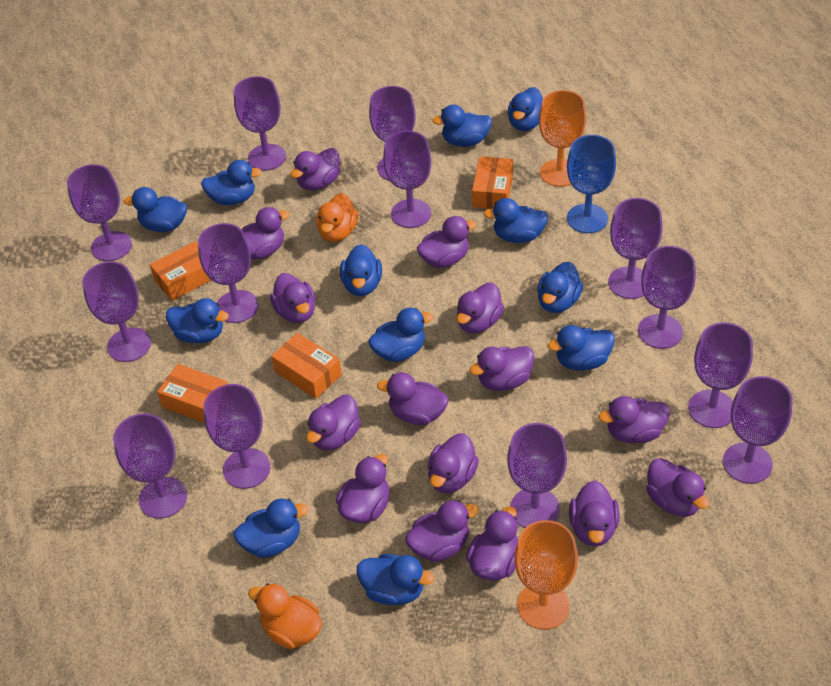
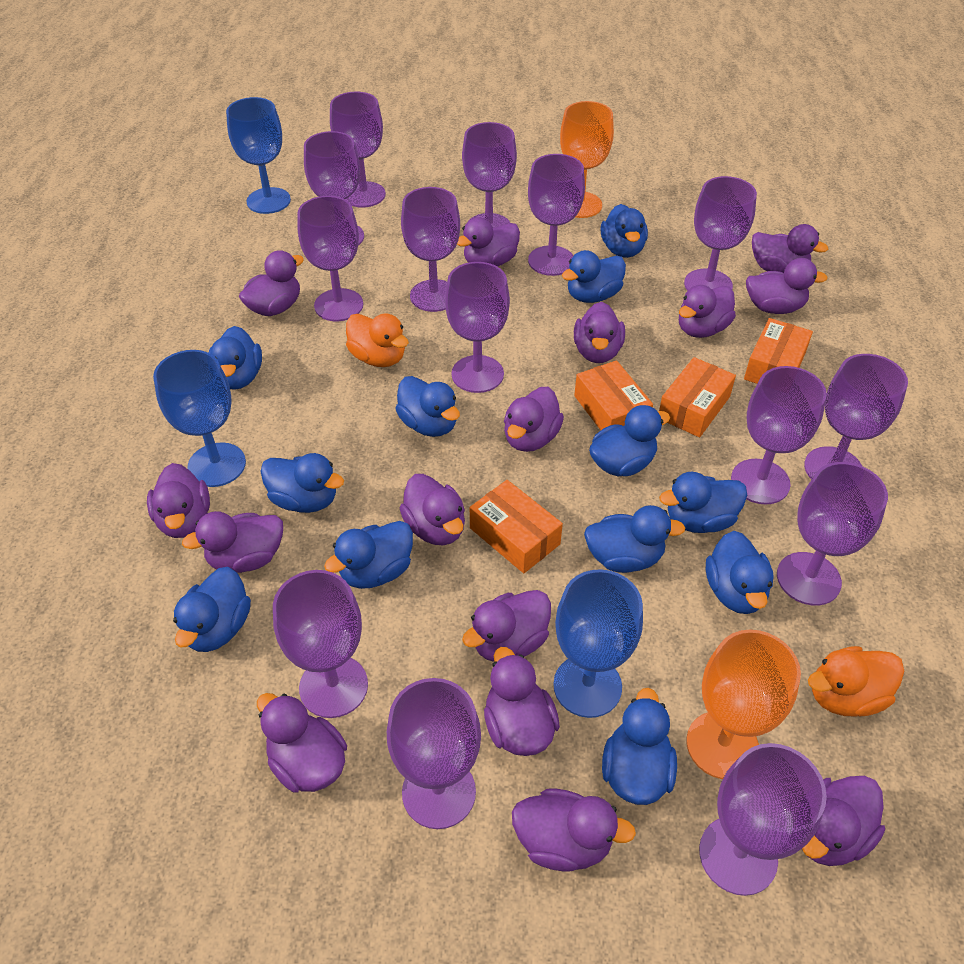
blue goblet: 1 -> 3
purple goblet: 13 -> 14

